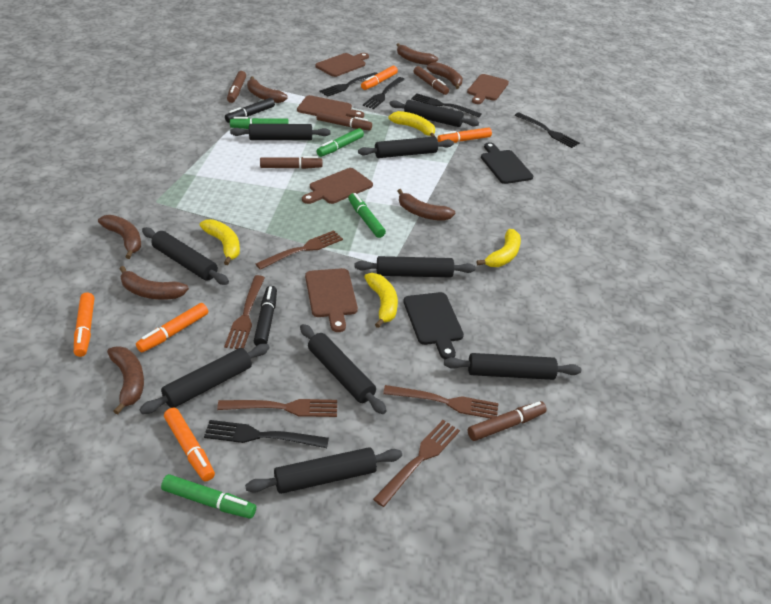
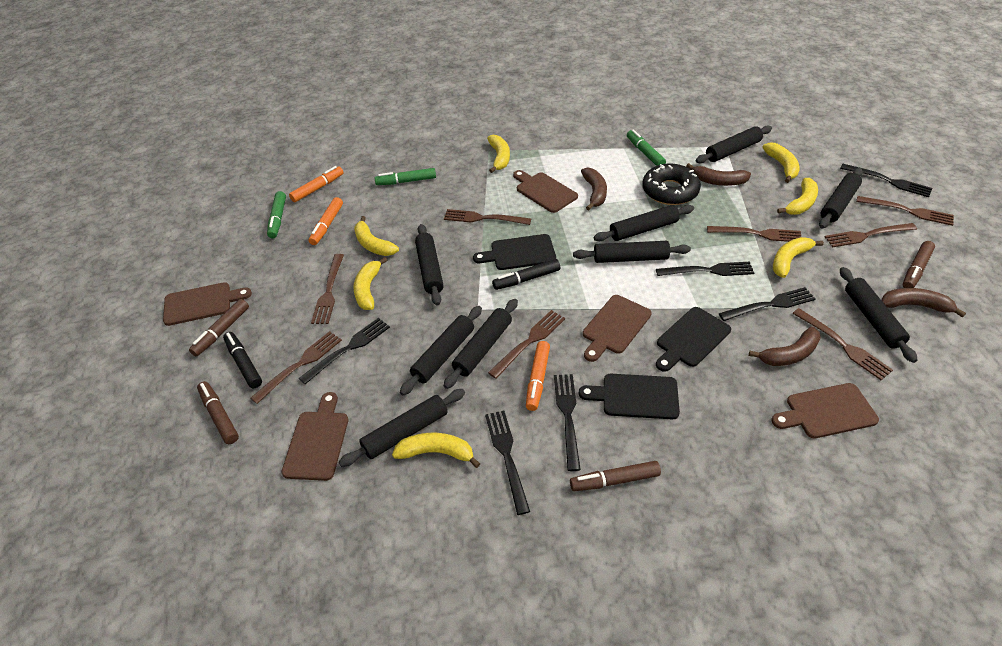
black cutting board: 2 -> 3
black donut: 0 -> 1
black fork: 5 -> 6
brown banana: 7 -> 4
brown fork: 5 -> 8
brown marker: 5 -> 4
green marker: 4 -> 3
orange marker: 5 -> 3
yellow banana: 4 -> 7

